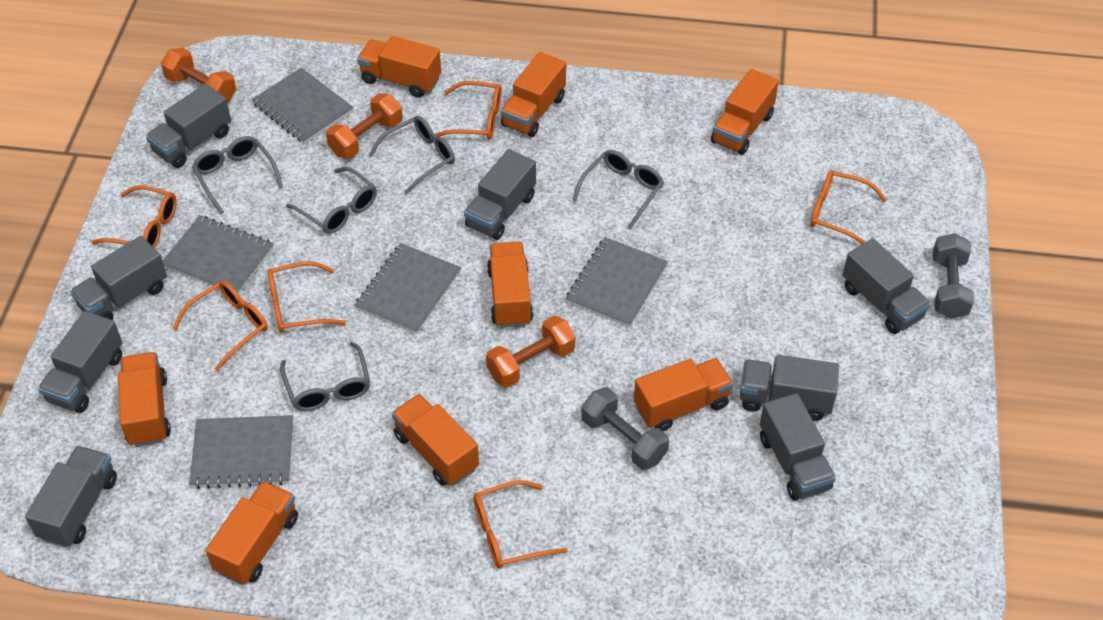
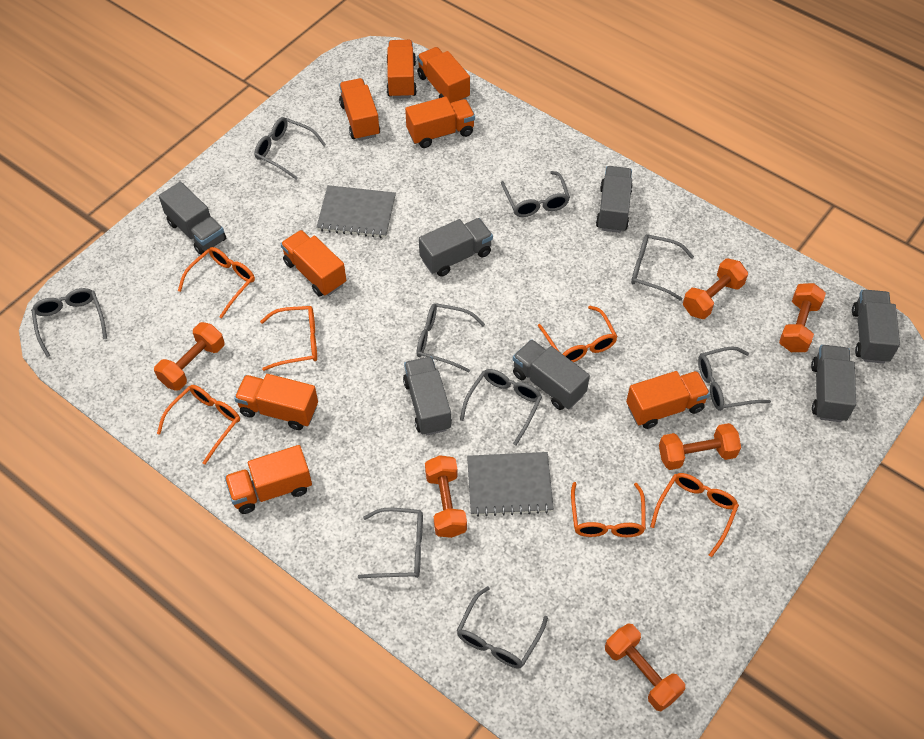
grey dumbbell: 2 -> 0
grey glasses: 5 -> 9
grey notebook: 5 -> 2
grey truck: 8 -> 7
orange dumbbell: 3 -> 6

